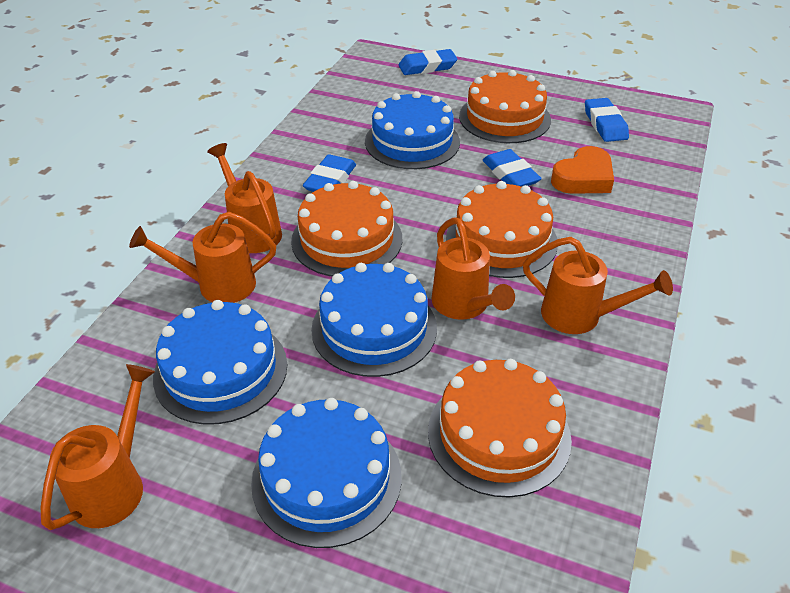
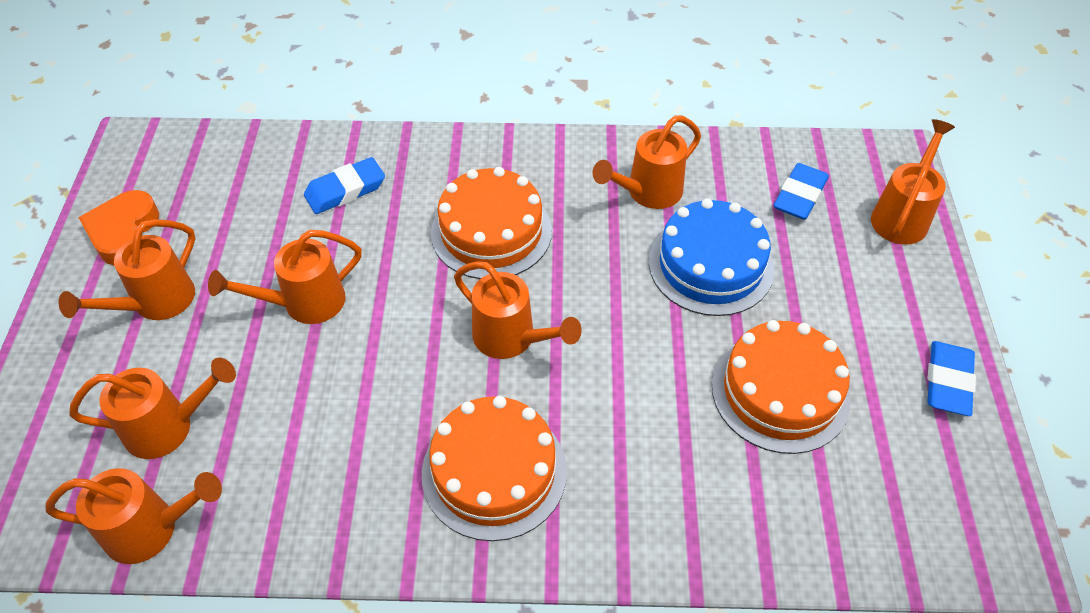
blue cake: 4 -> 1
blue eraser: 4 -> 3
orange cake: 4 -> 3
orange watering can: 5 -> 7

